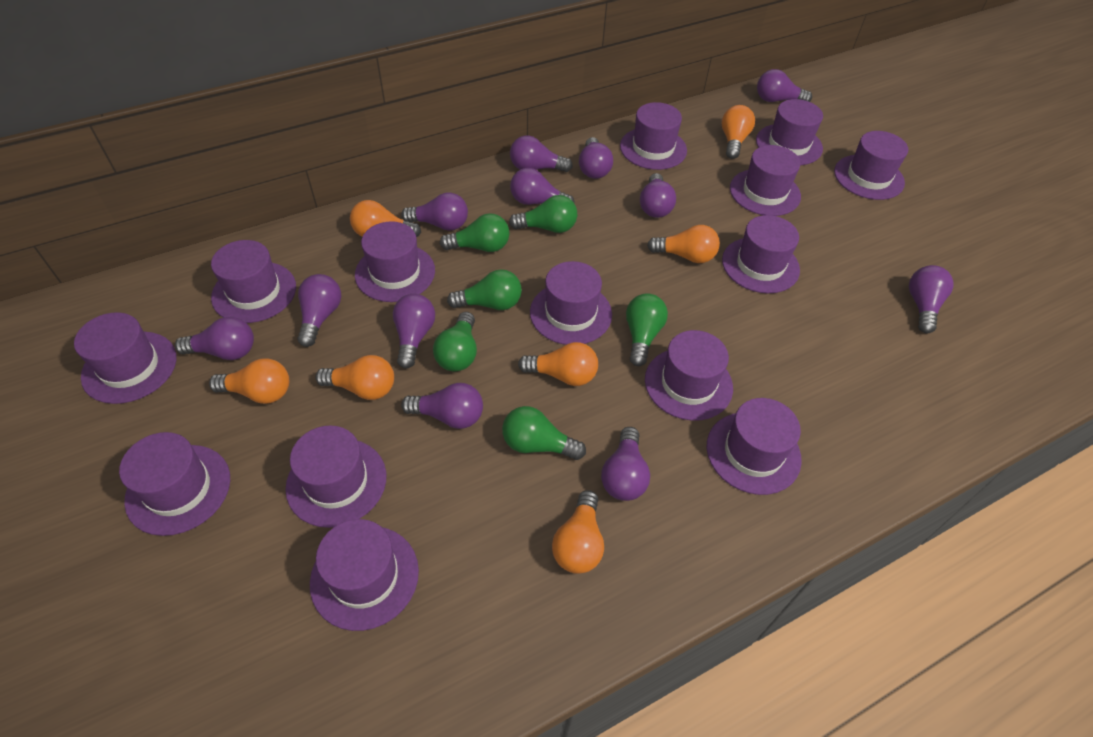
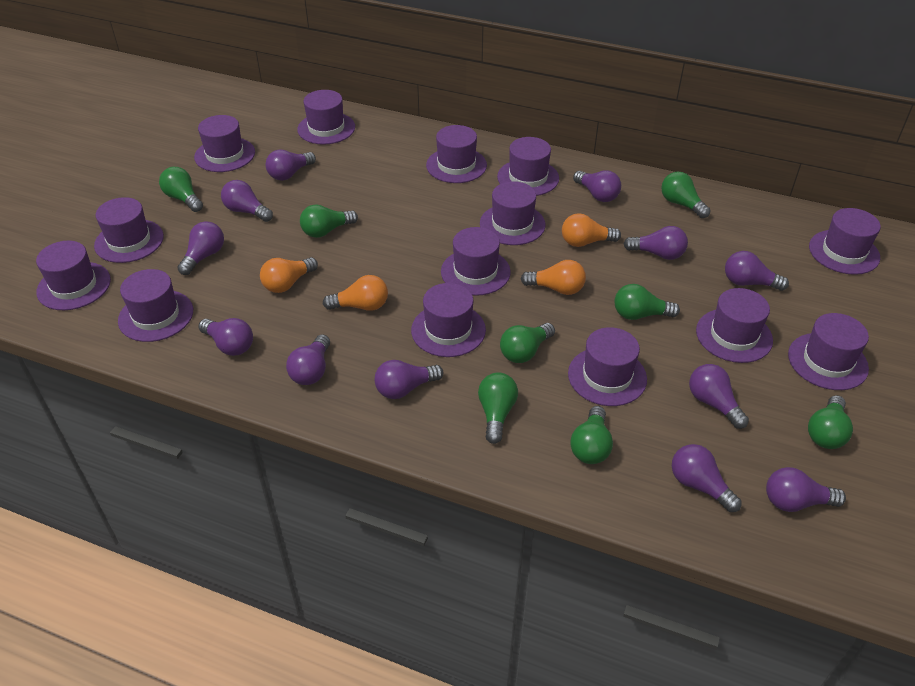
green light bulb: 6 -> 8
orange light bulb: 7 -> 4

